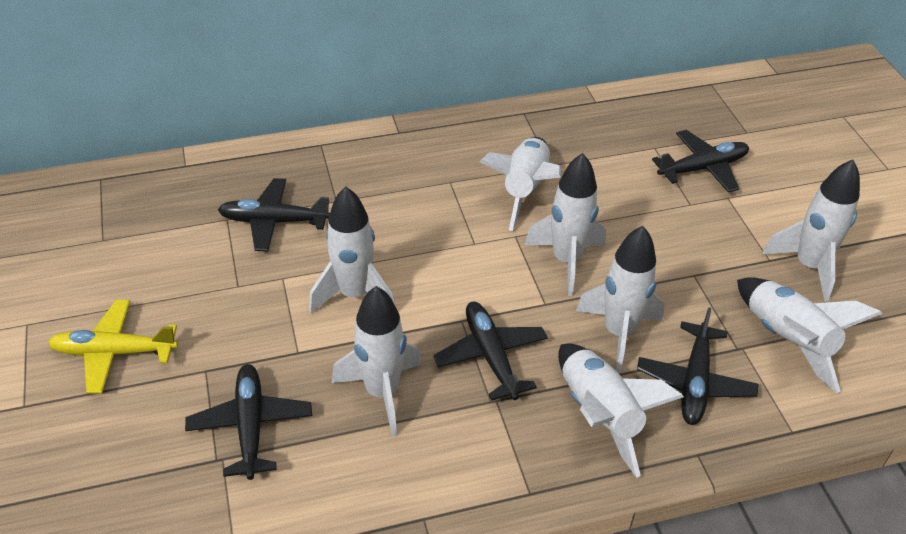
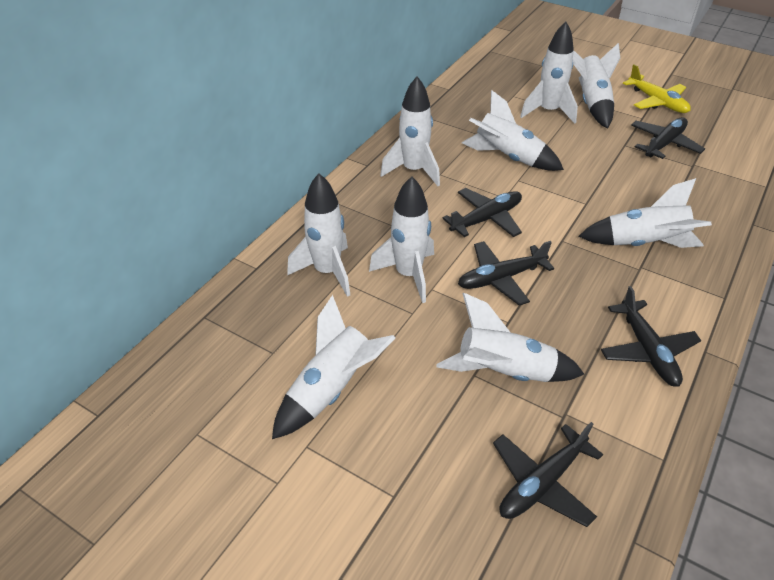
white rocket: 8 -> 9

